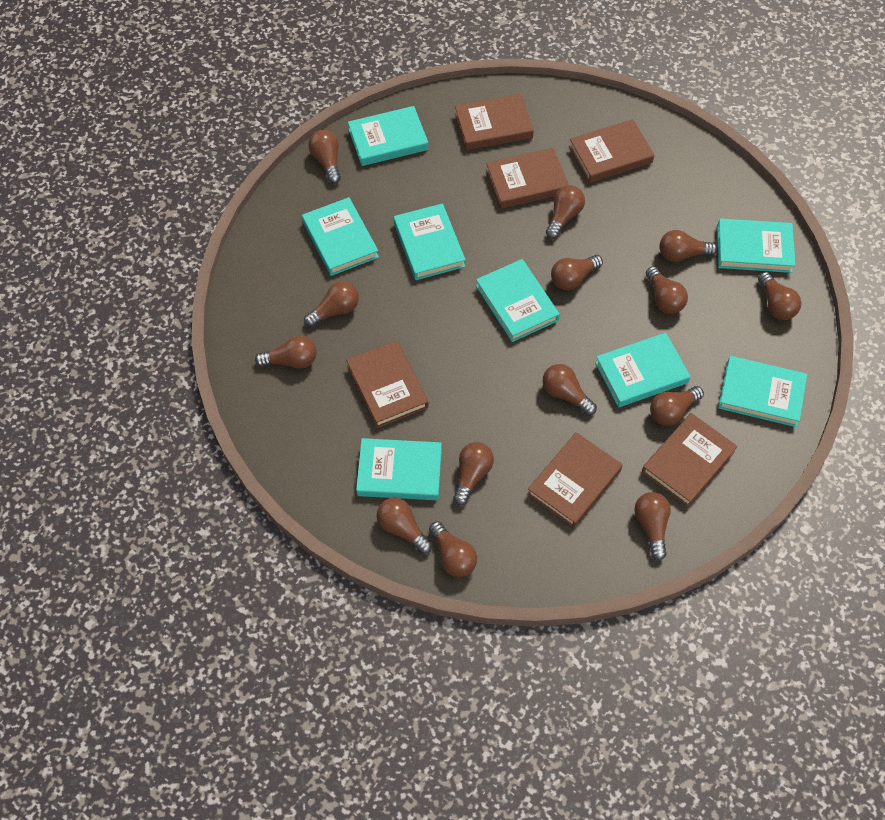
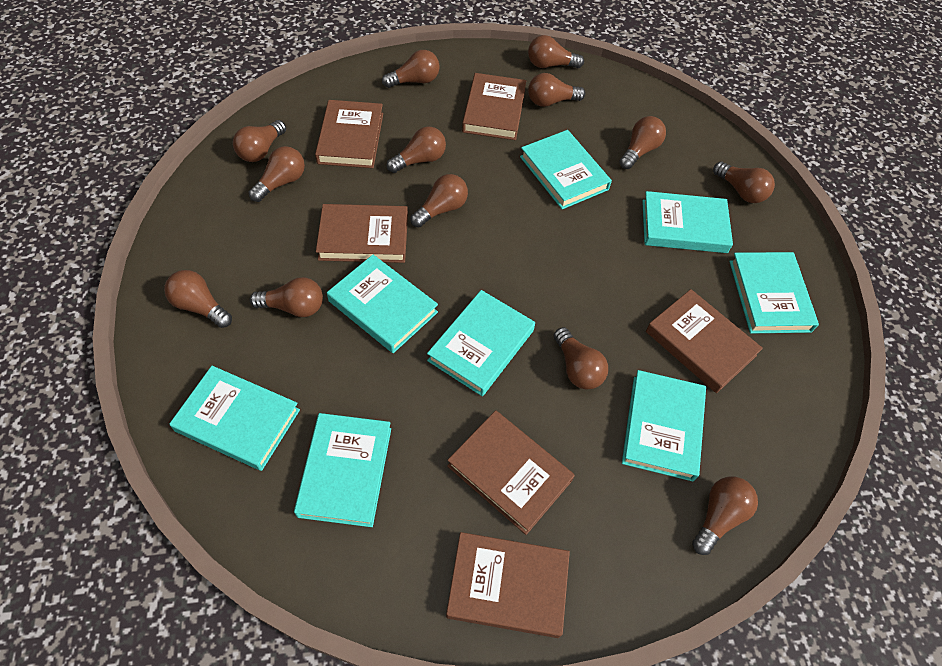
brown light bulb: 14 -> 13

